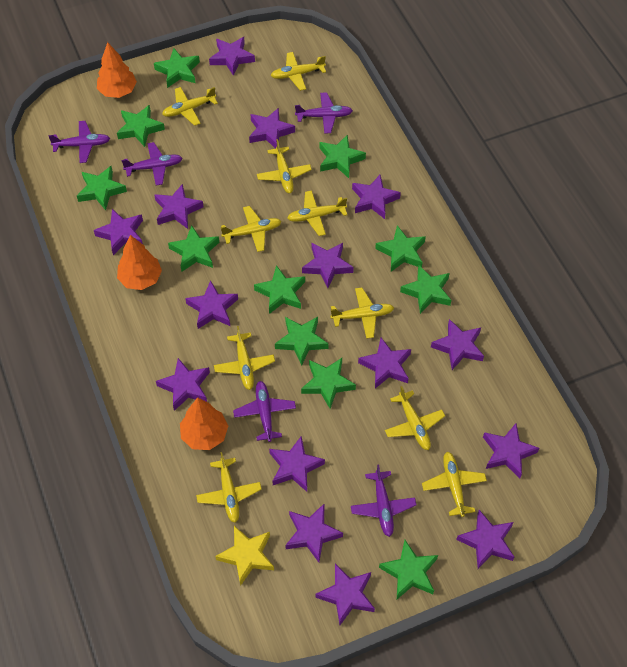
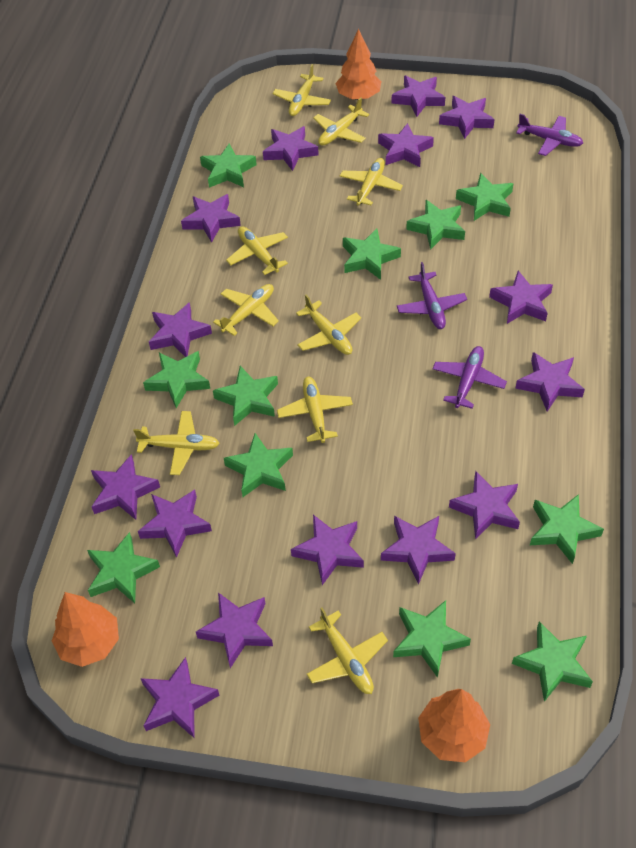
purple plane: 5 -> 3
yellow plane: 10 -> 9
yellow star: 1 -> 0

